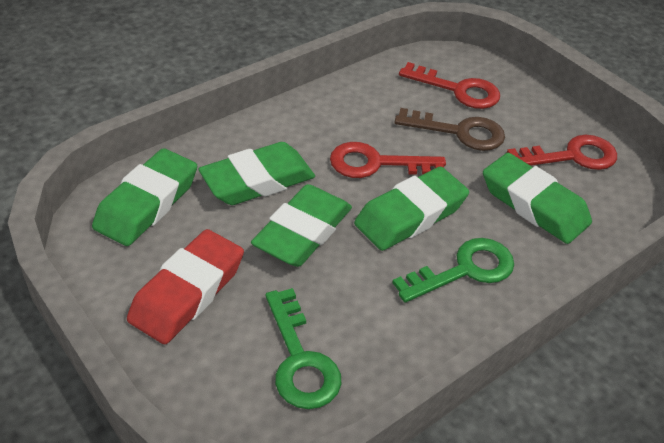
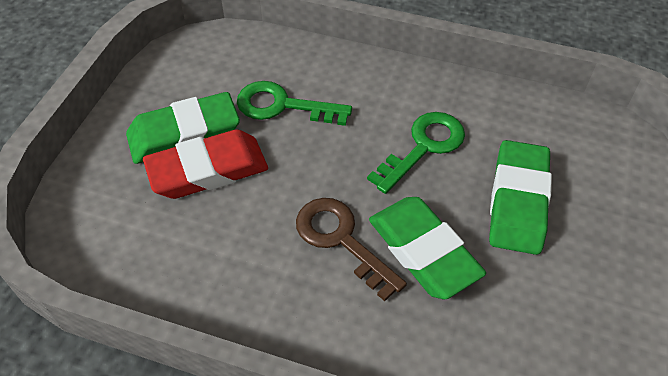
green eraser: 5 -> 3
red key: 3 -> 0

